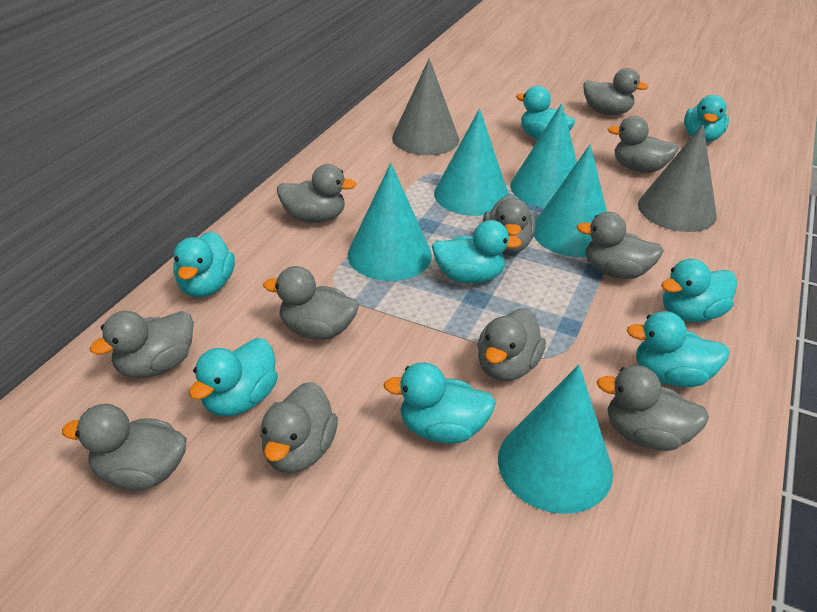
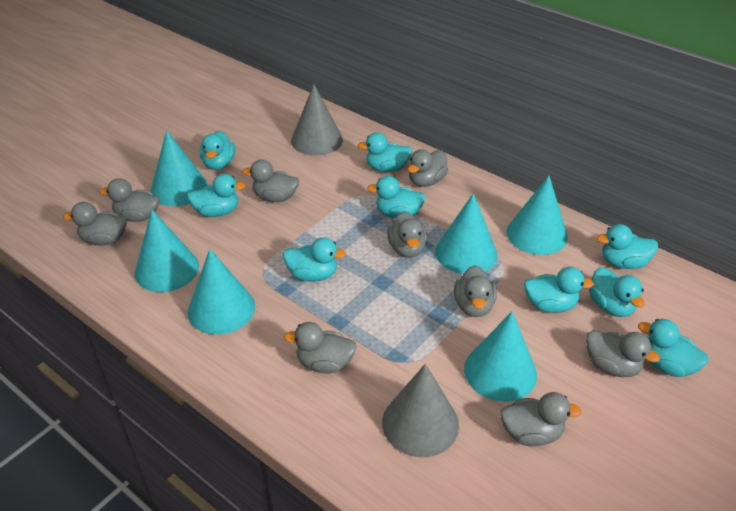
grey duck: 11 -> 9
turquoise cone: 5 -> 6
turquoise duck: 8 -> 9

